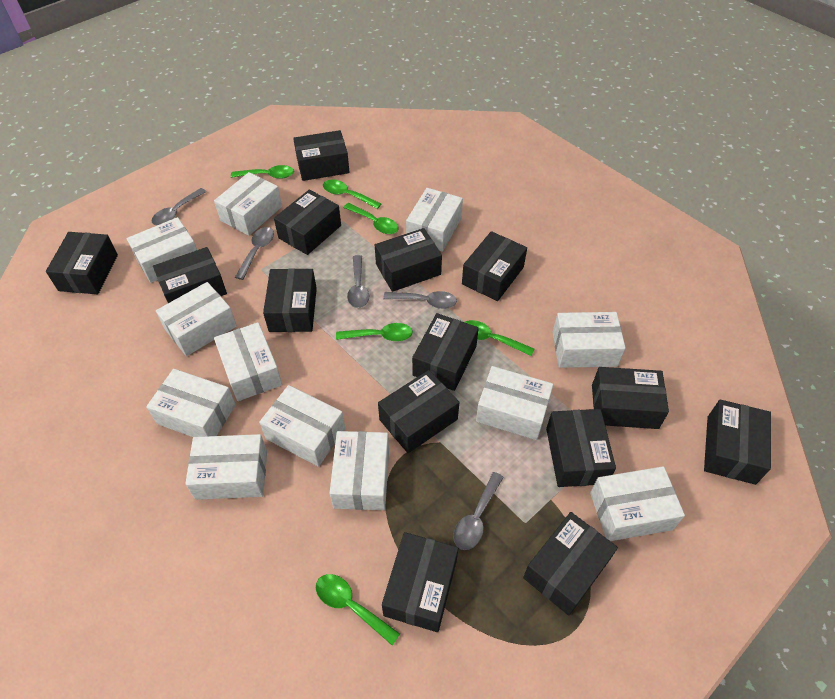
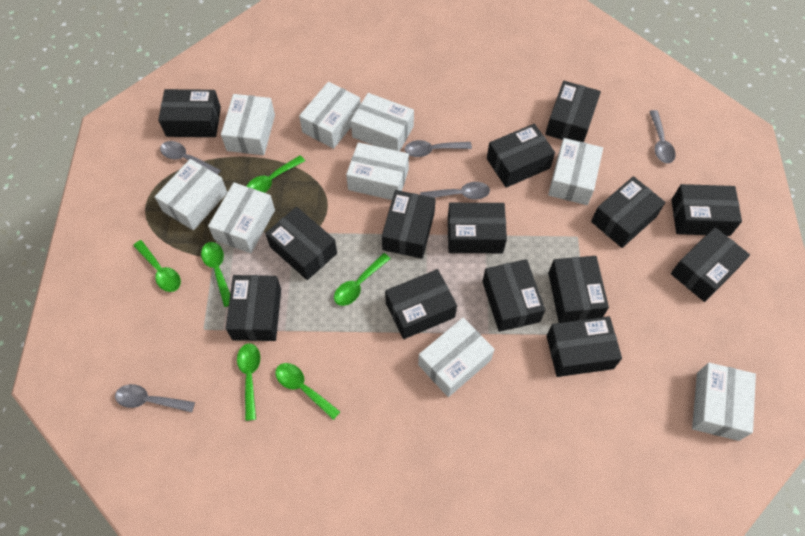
white box: 12 -> 9

